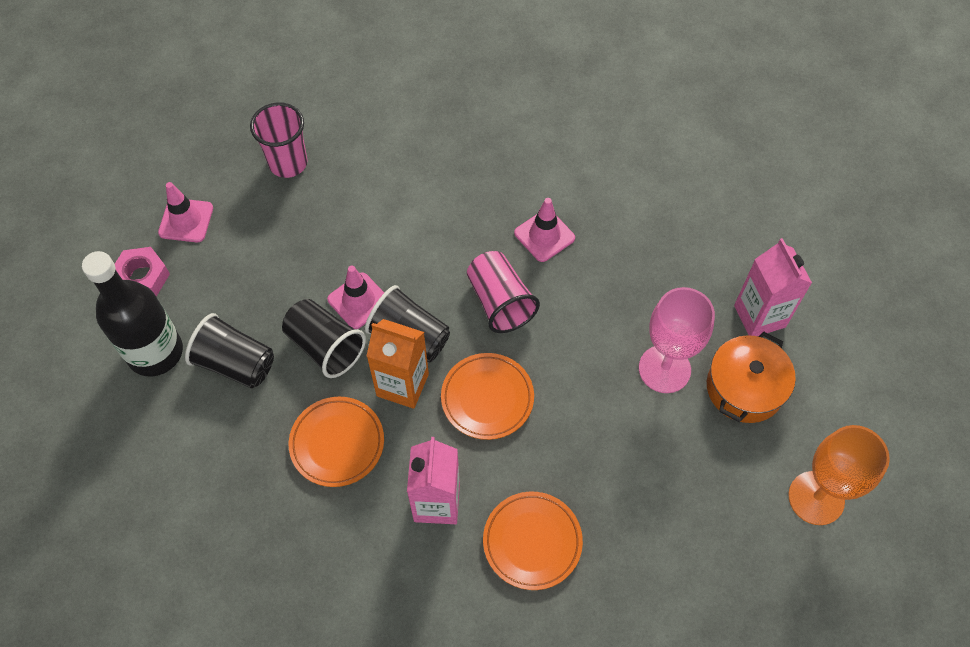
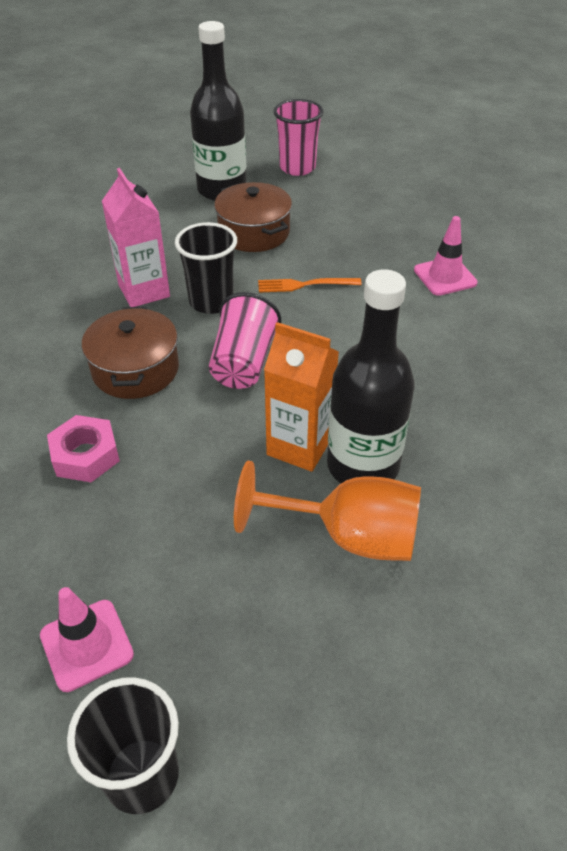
black bottle: 1 -> 2
black cup: 3 -> 2
brown pot: 0 -> 2
orange fork: 0 -> 1
orange plate: 3 -> 0
orange pot: 1 -> 0
pink carton: 2 -> 1
pink goblet: 1 -> 0
pink traffic cone: 3 -> 2

